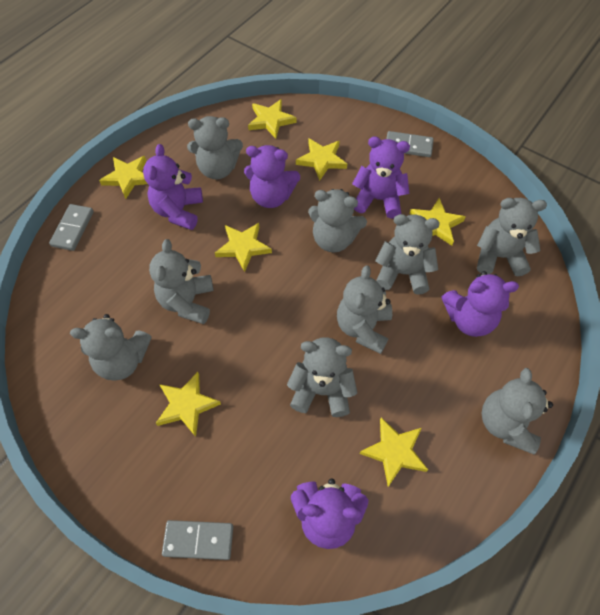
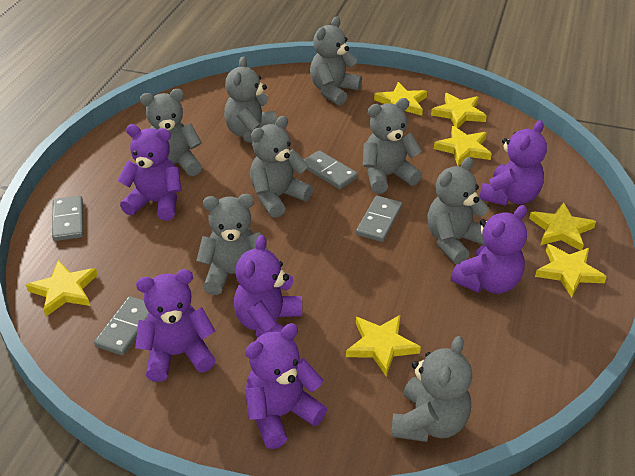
grey domino: 3 -> 4
grey teddy bear: 9 -> 8
purple teddy bear: 5 -> 6

